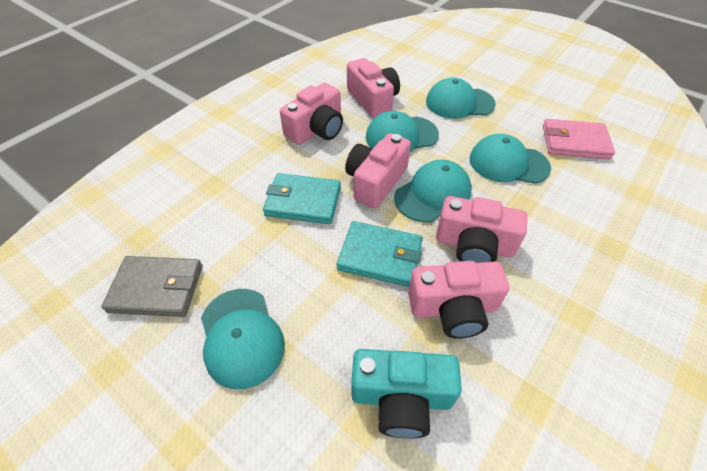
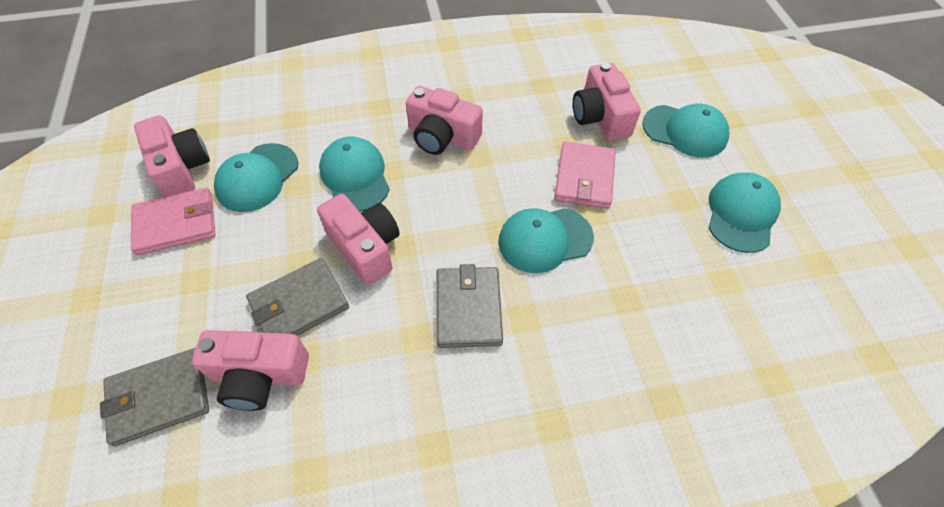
grey wallet: 1 -> 3
pink wallet: 1 -> 2
turquoise camera: 1 -> 0
turquoise wallet: 2 -> 0

